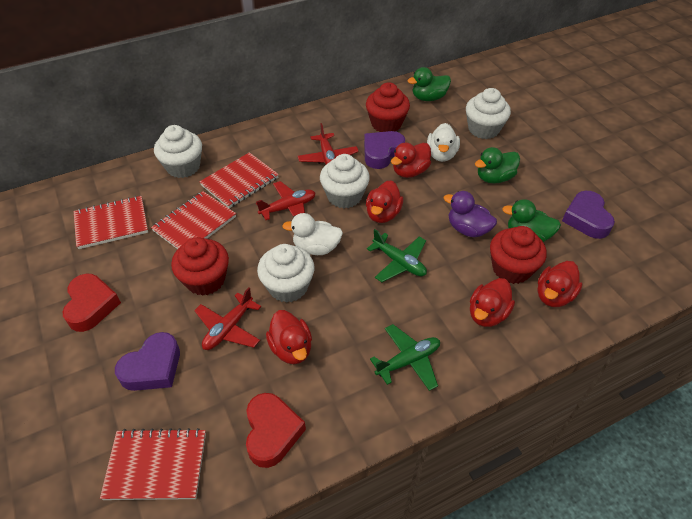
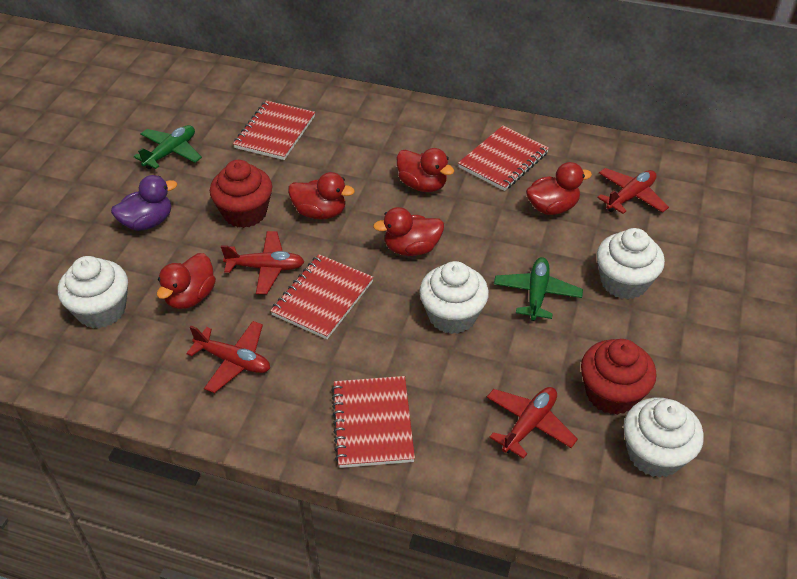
green duck: 3 -> 0
purple heart: 3 -> 0
red cupcake: 3 -> 2
red heart: 2 -> 0
red plane: 3 -> 4
white duck: 2 -> 0

